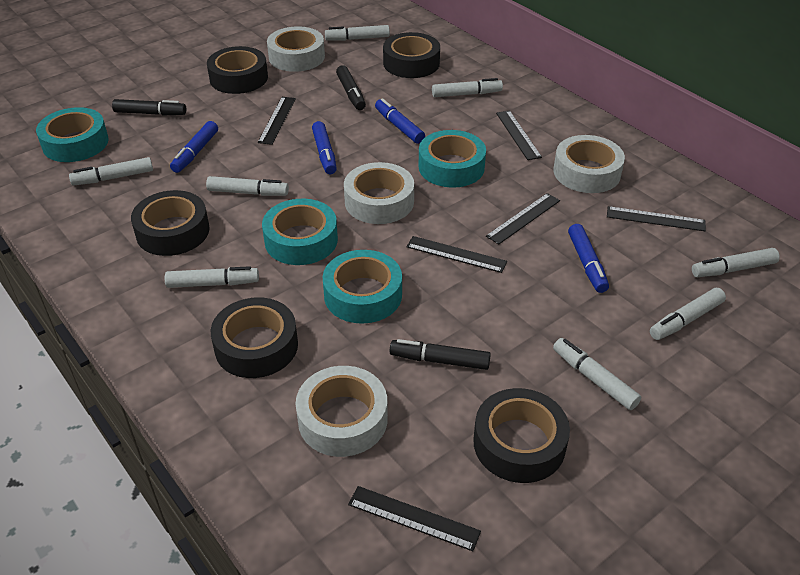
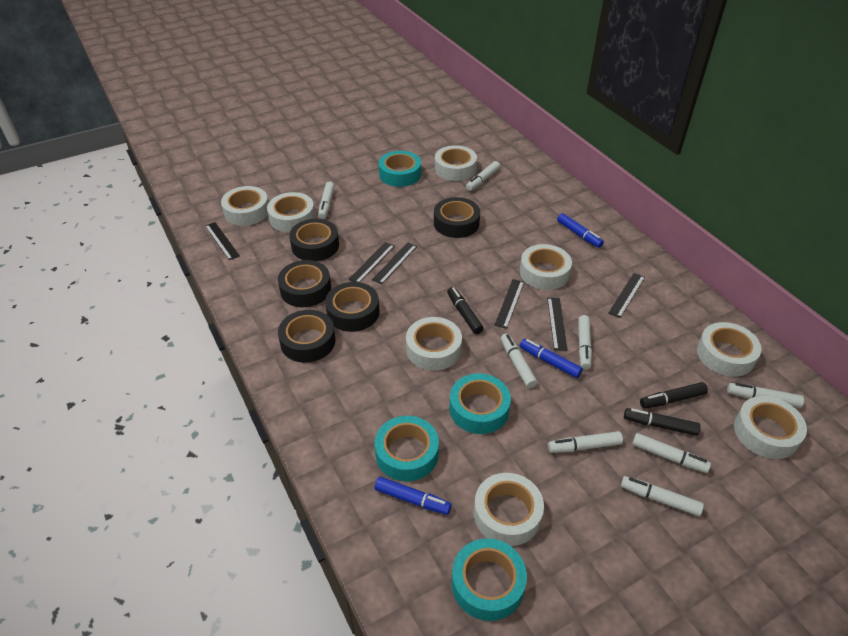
blue marker: 4 -> 3
white tape: 4 -> 8

